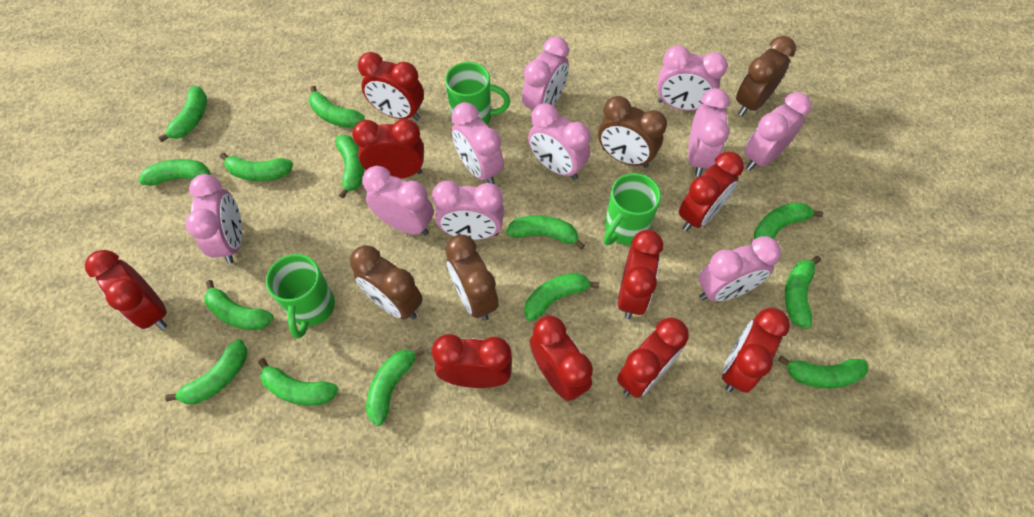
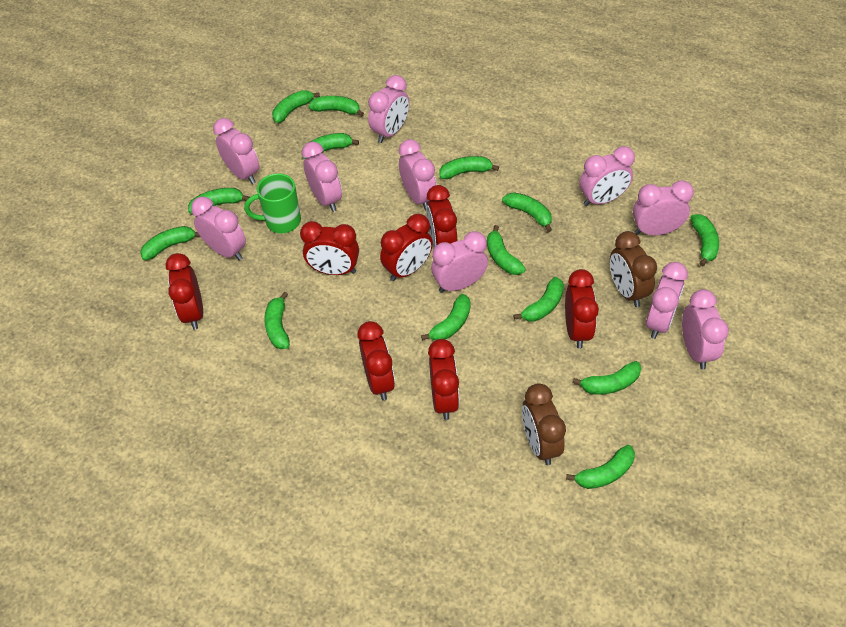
brown clock: 4 -> 2
green mug: 3 -> 1
red clock: 9 -> 7

